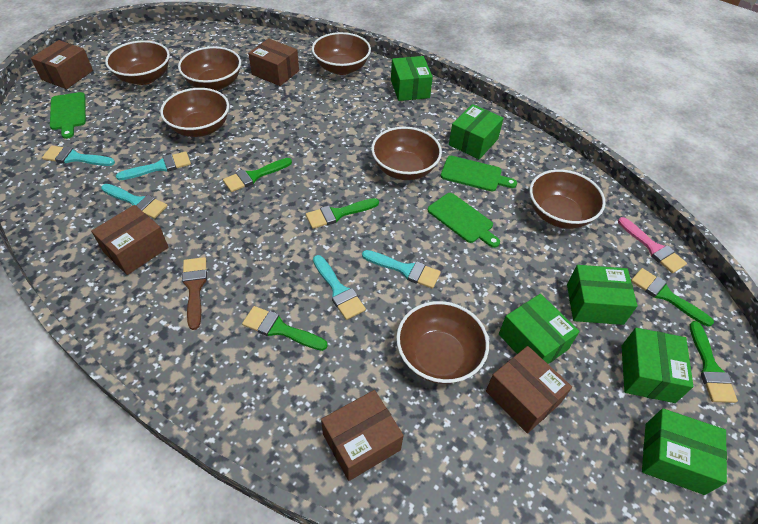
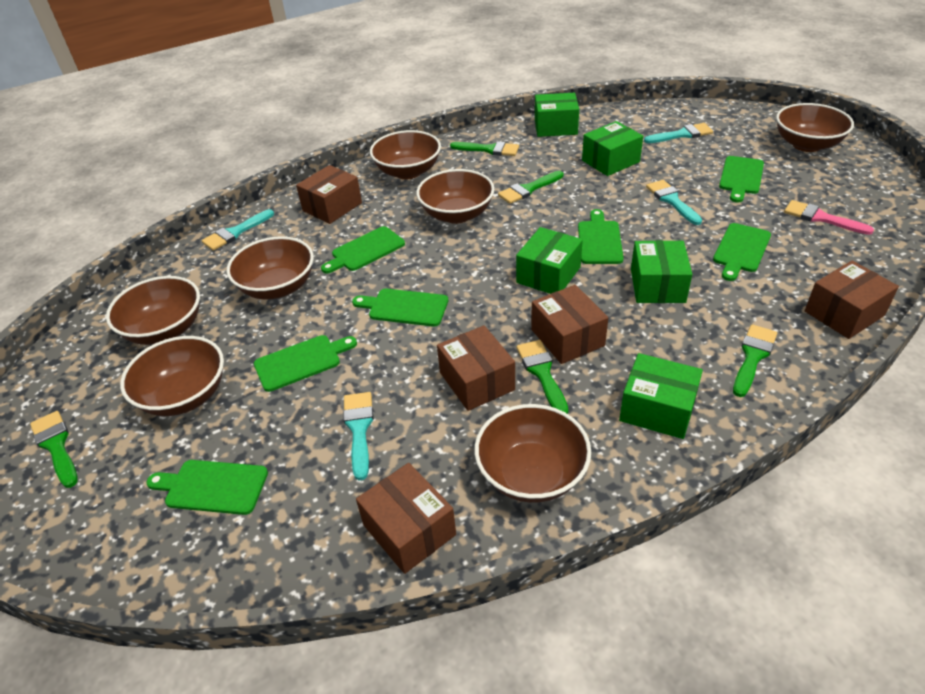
brown brush: 1 -> 0
green box: 6 -> 5
green cutting board: 3 -> 7
turquoise brush: 5 -> 4

